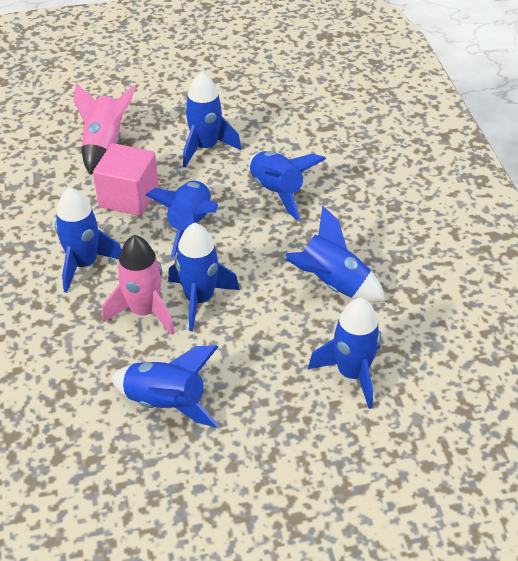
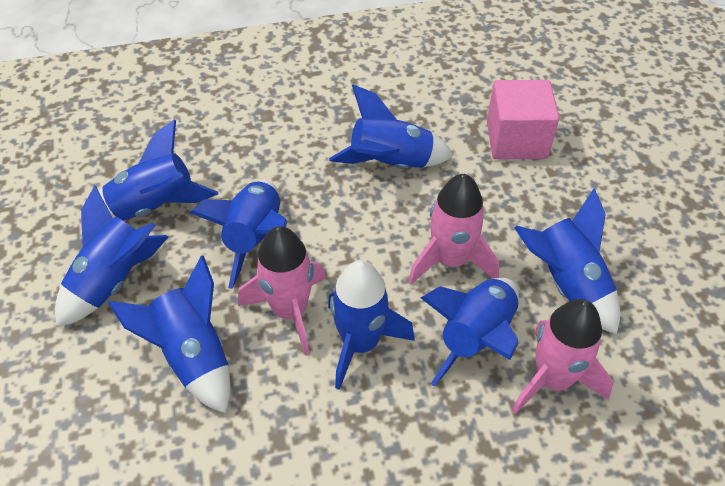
pink rocket: 2 -> 3

